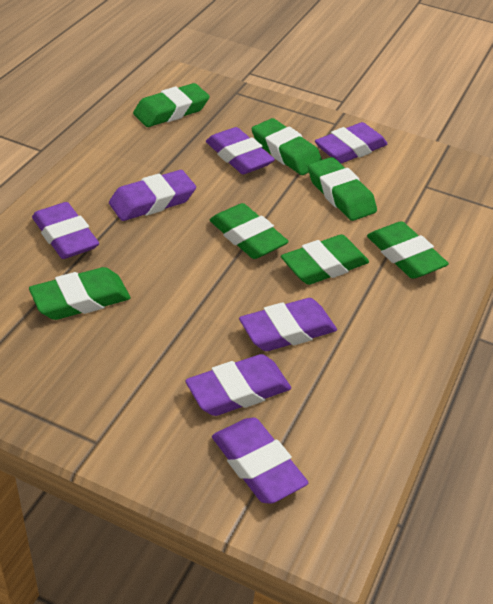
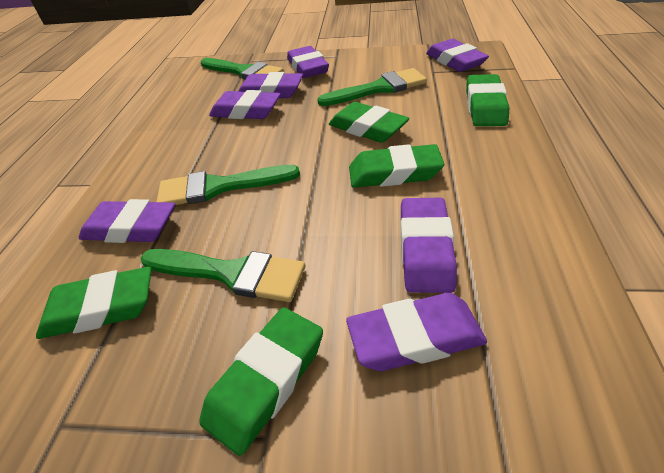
green brush: 0 -> 4
green eraser: 7 -> 5

